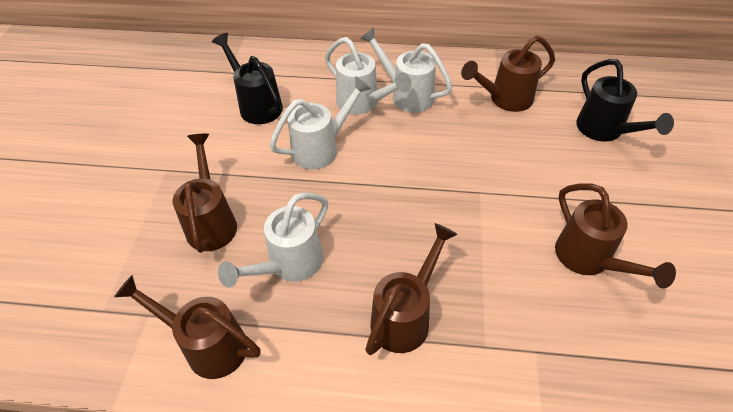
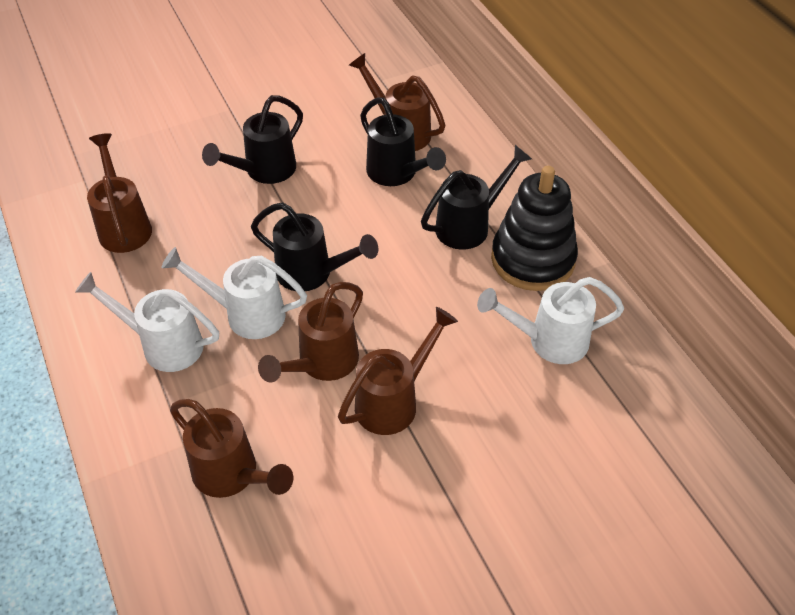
black stacking toy: 0 -> 1
black watering can: 2 -> 4
white watering can: 4 -> 3

